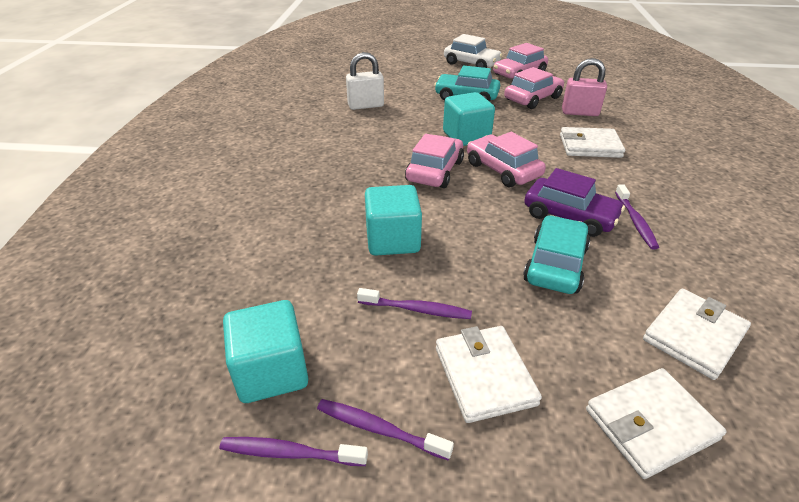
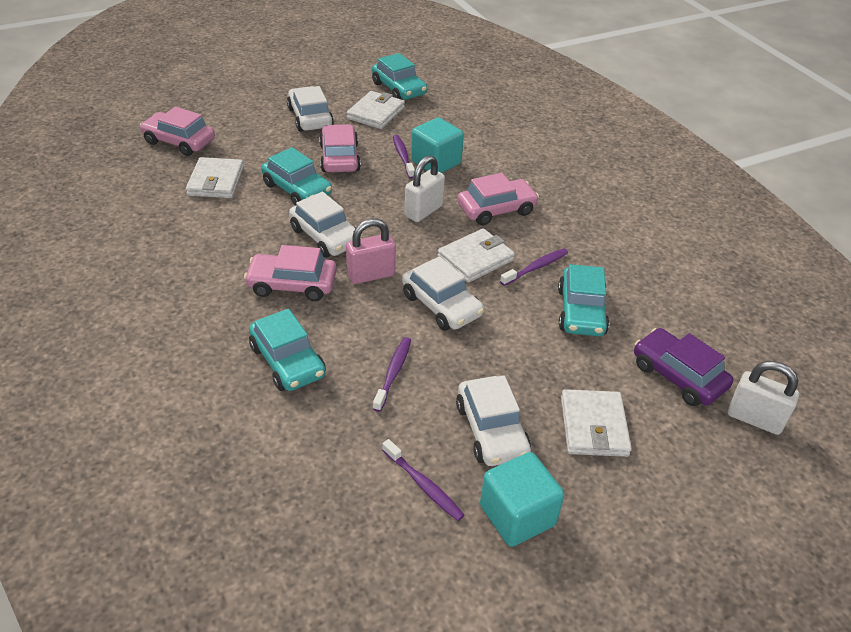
turquoise car: 2 -> 4
turquoise cube: 3 -> 2
white car: 1 -> 4
white padlock: 1 -> 2

